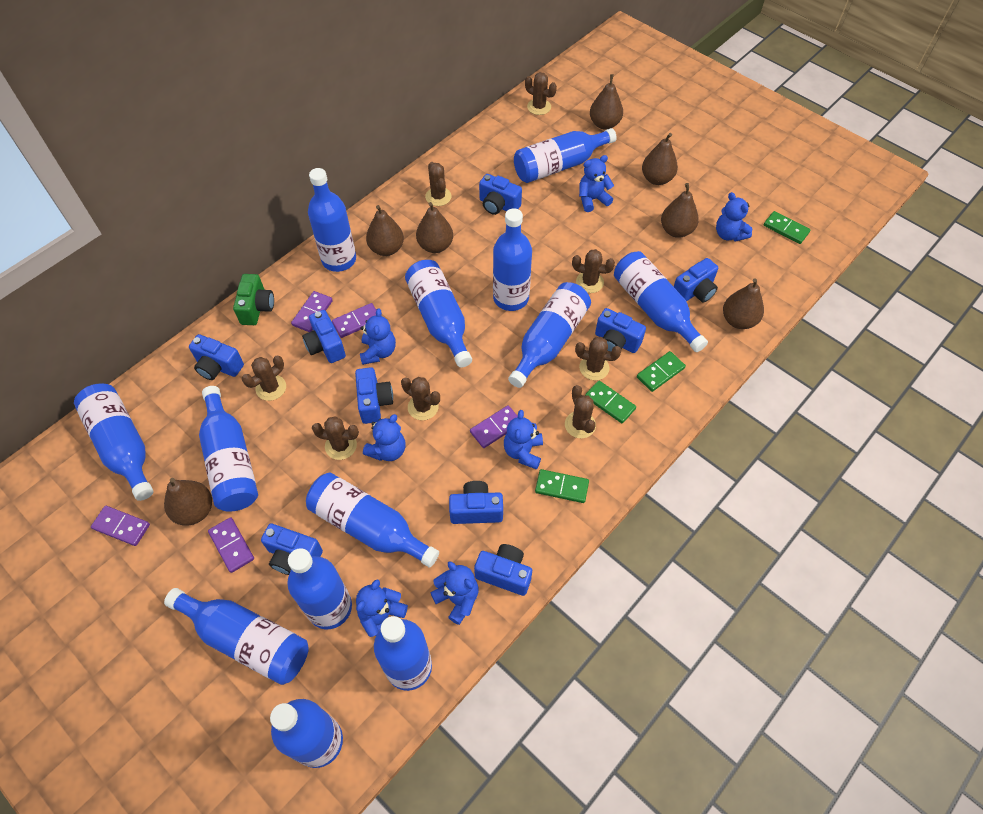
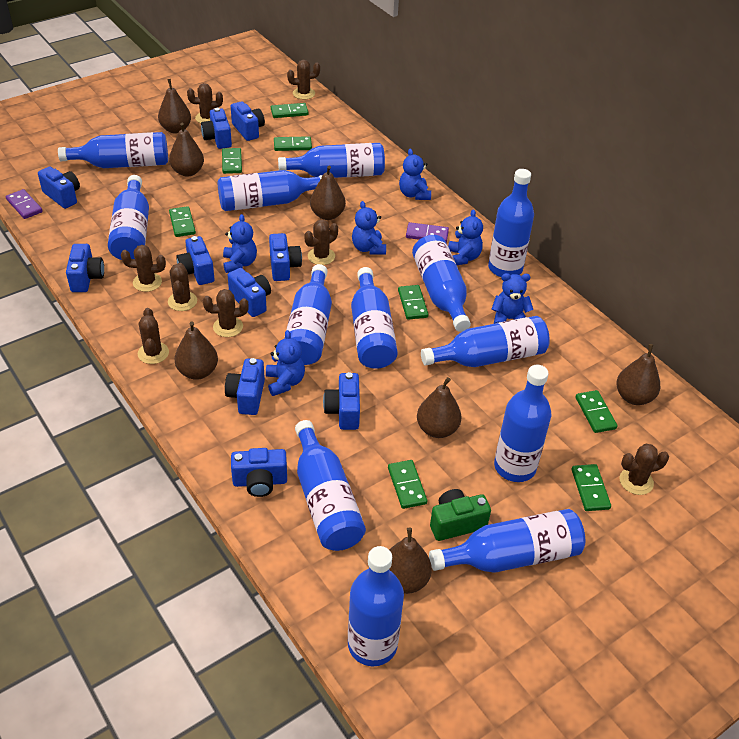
blue camera: 9 -> 10
blue teddy bear: 7 -> 6
green domino: 4 -> 8
purple domino: 5 -> 2

